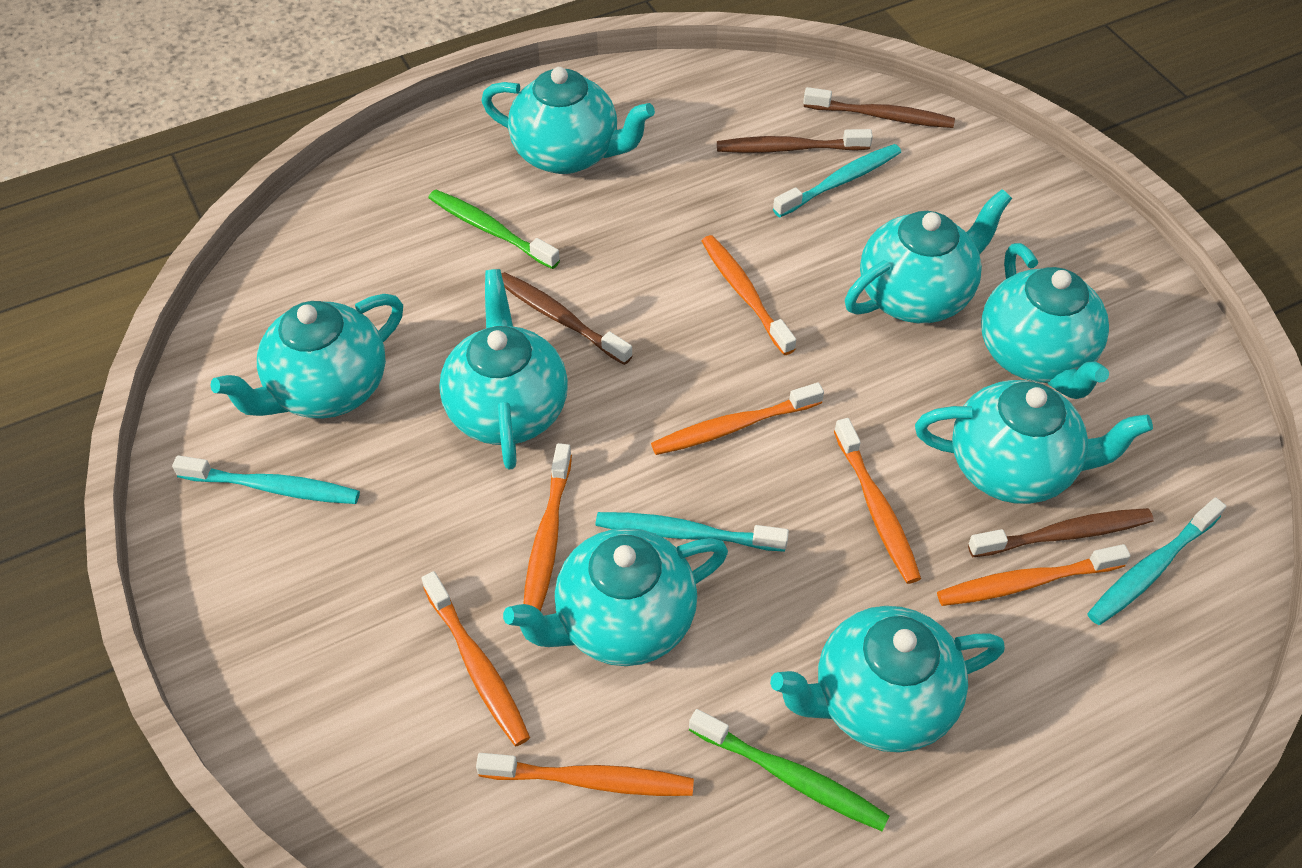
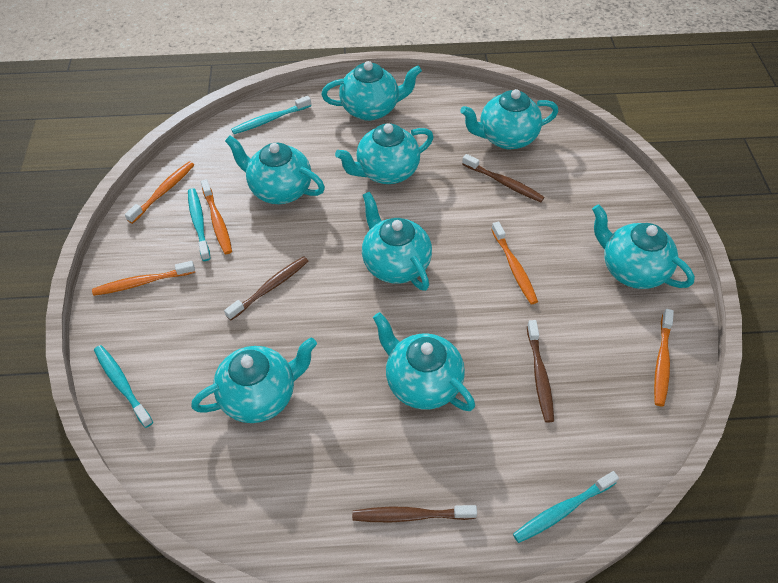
green toothbrush: 2 -> 0
orange toothbrush: 7 -> 5

